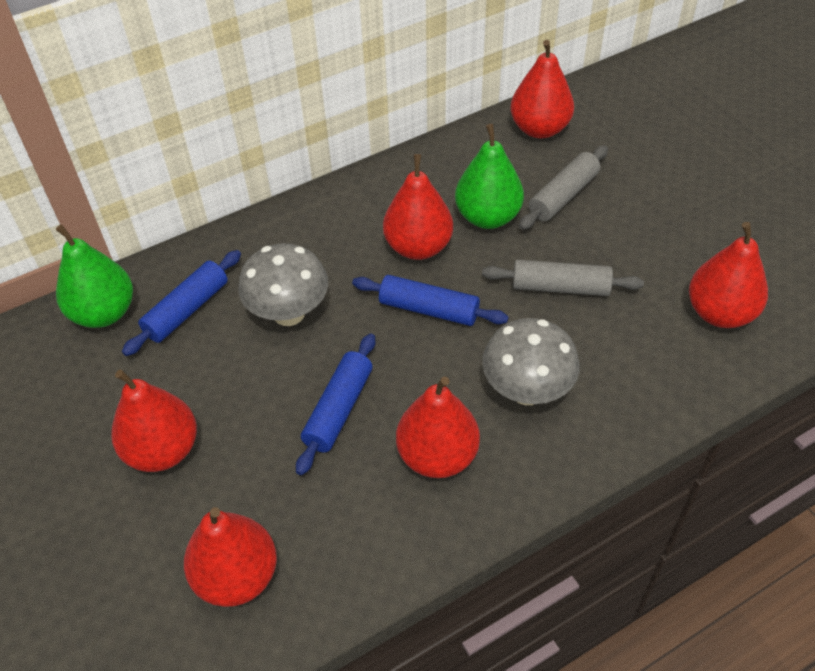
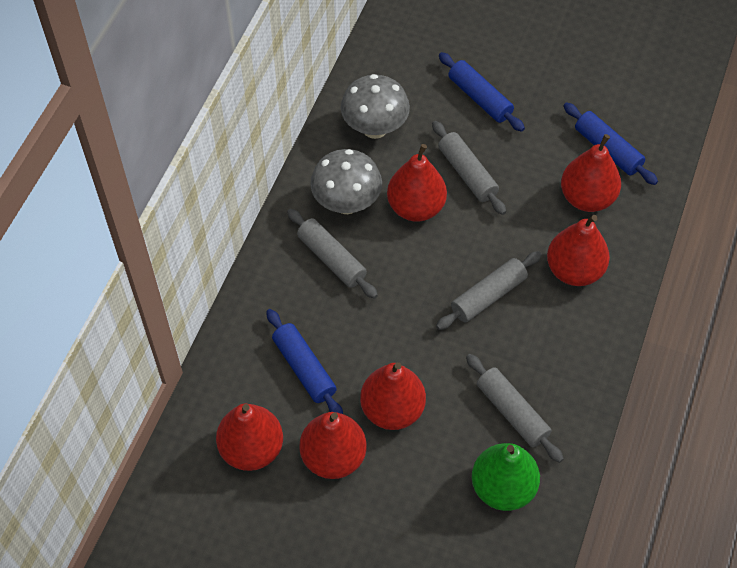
green pear: 2 -> 1
grey rolling pin: 2 -> 4

